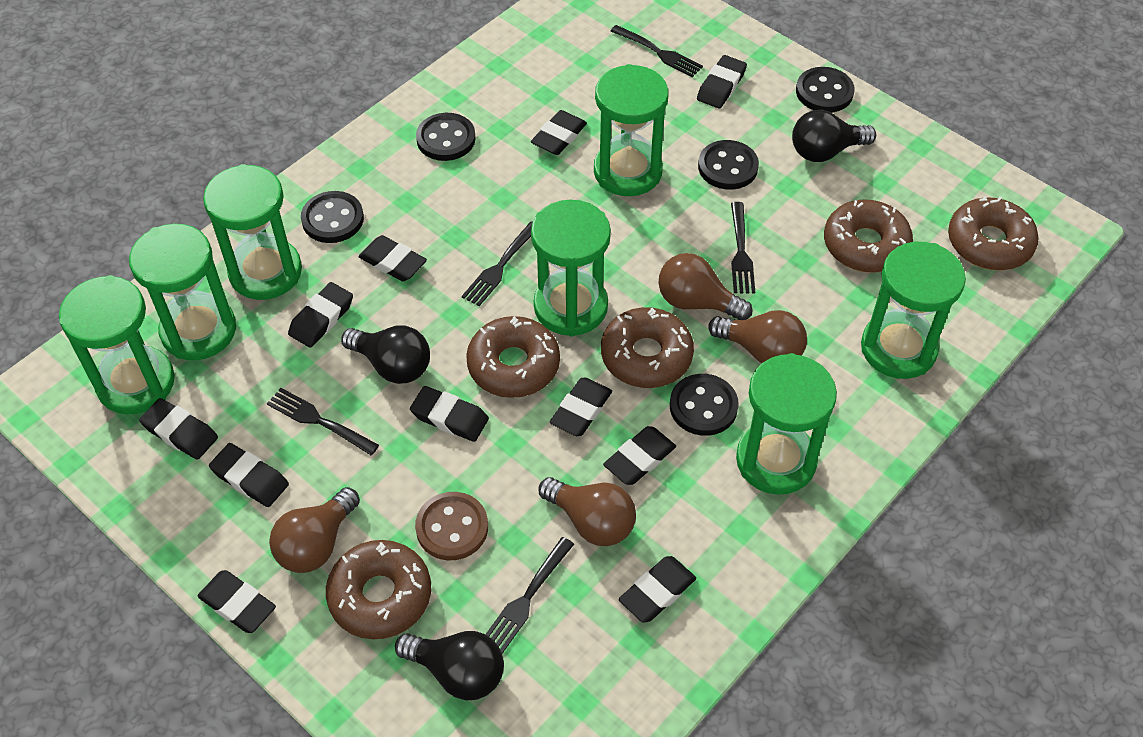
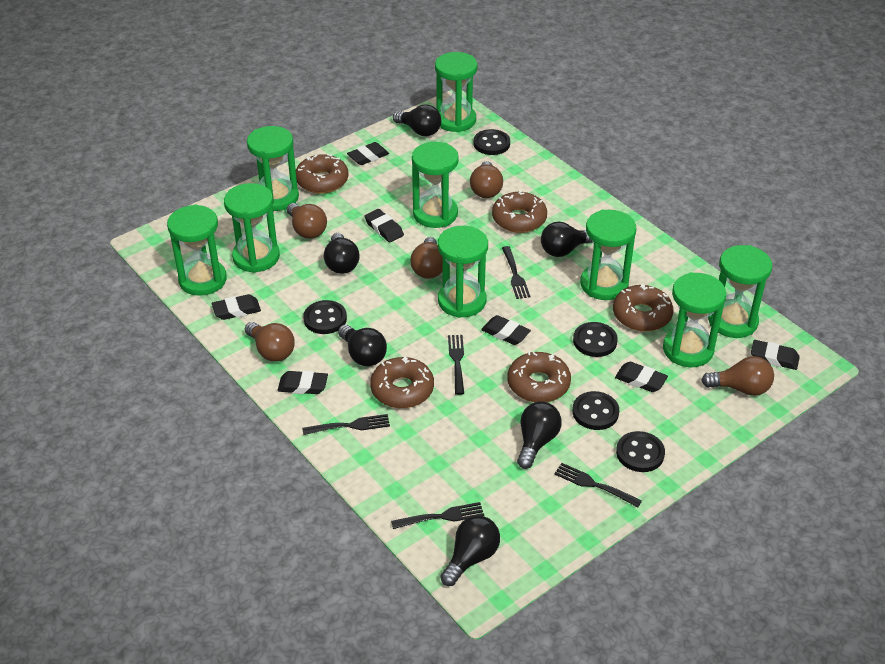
black eraser: 11 -> 7
black light bulb: 3 -> 6
brown button: 1 -> 0
brown light bulb: 4 -> 5
green hourglass: 7 -> 9

